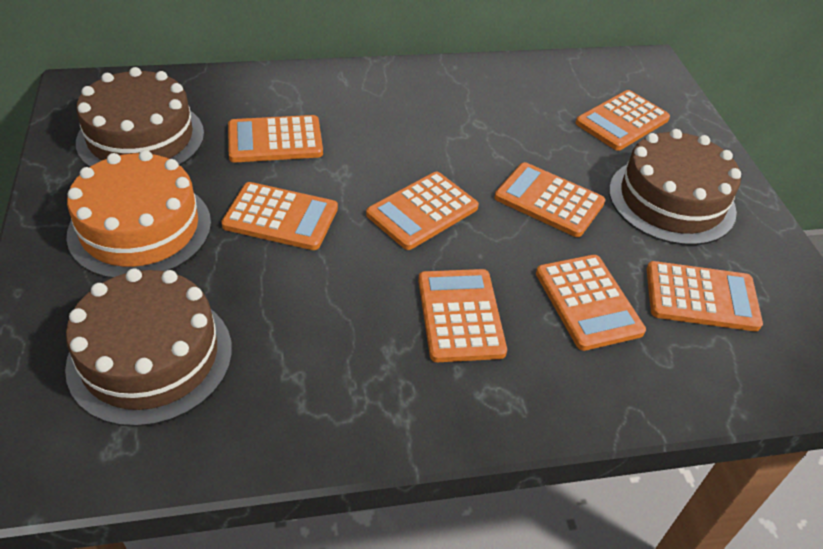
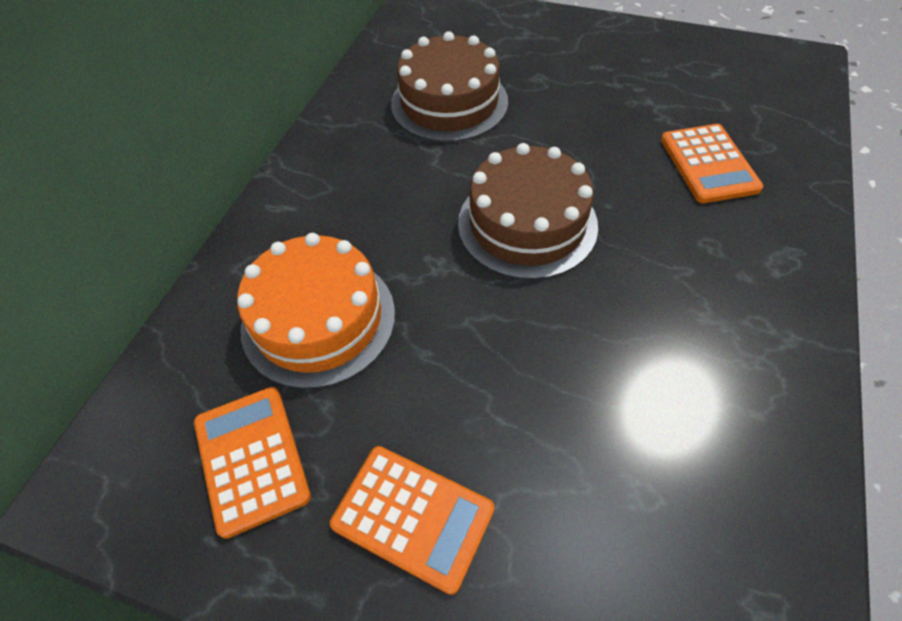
brown cake: 3 -> 2
orange calculator: 8 -> 3

